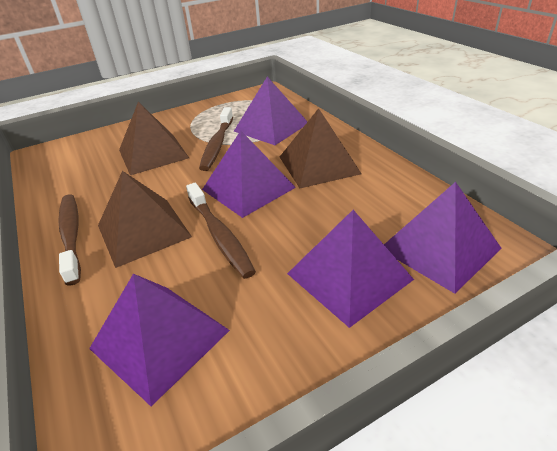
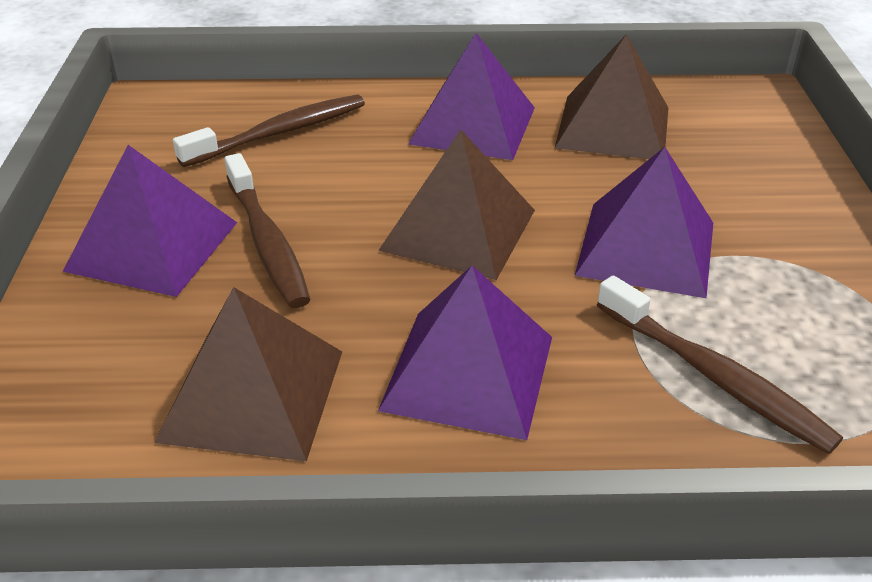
purple pyramid: 5 -> 4

